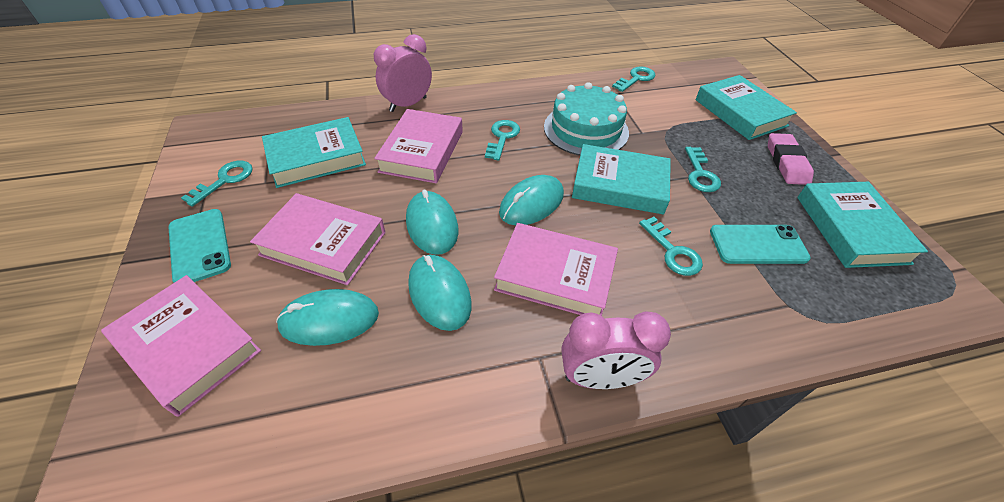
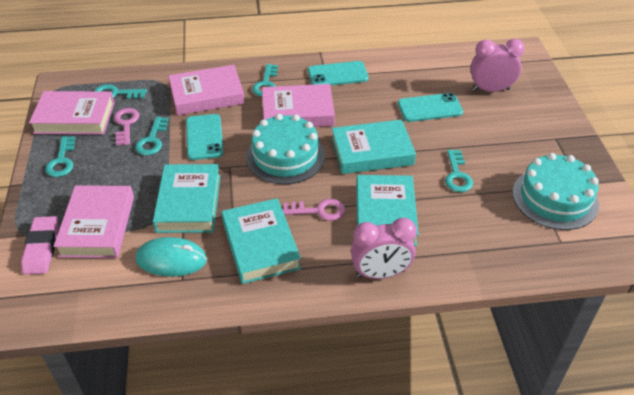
pink key: 0 -> 2
turquoise cake: 1 -> 2
turquoise mouse: 4 -> 1
turquoise phone: 2 -> 3

